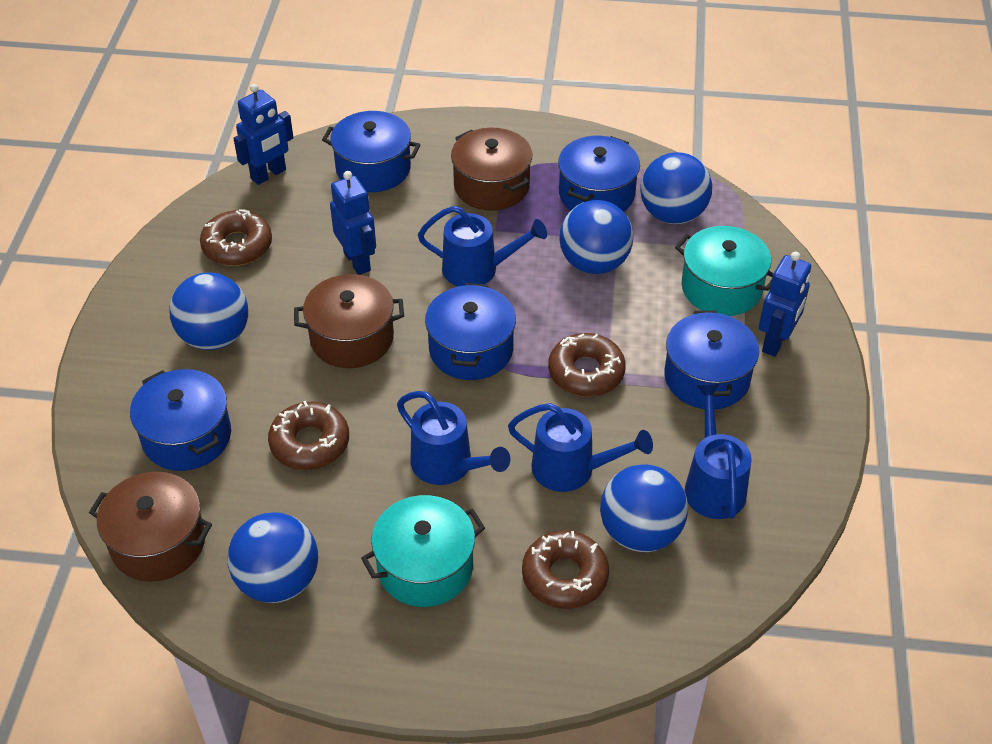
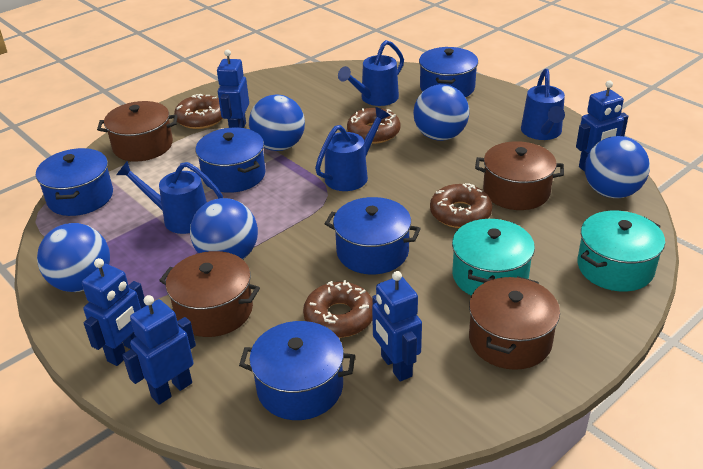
blue robot: 3 -> 5
brown pot: 3 -> 4

